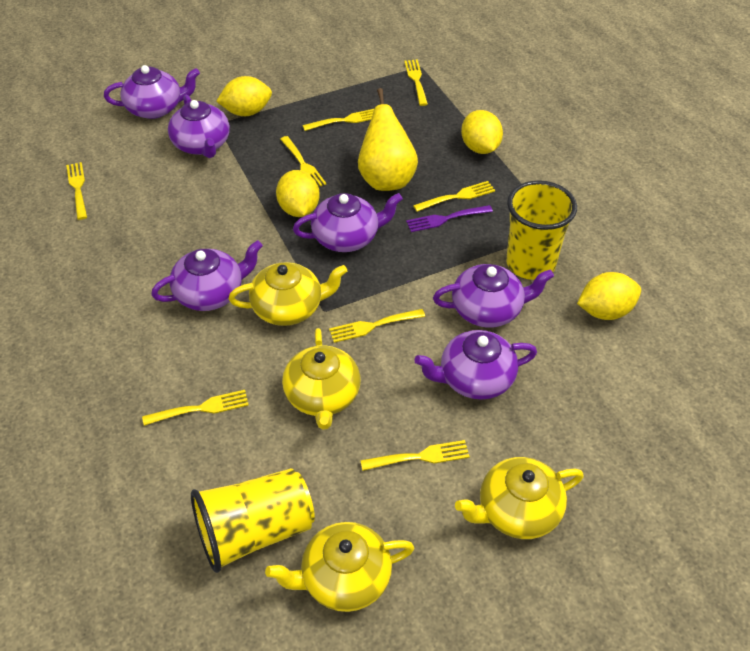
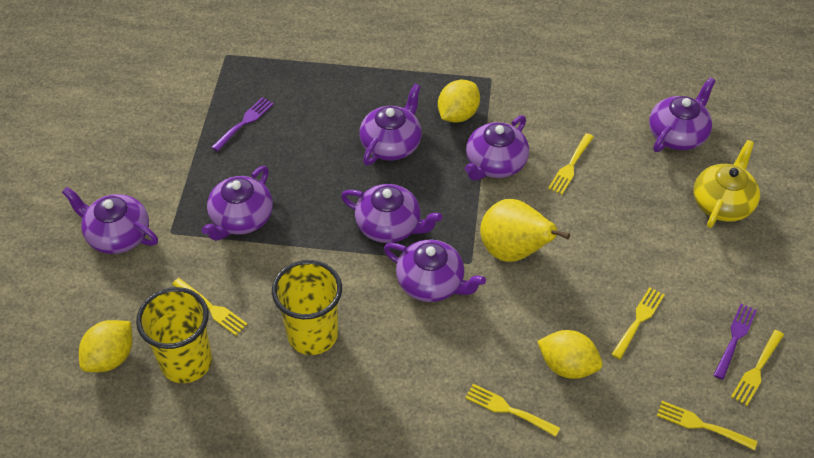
purple fork: 1 -> 2
purple teapot: 6 -> 7
yellow fork: 8 -> 6
yellow lemon: 4 -> 3
yellow teapot: 4 -> 1

